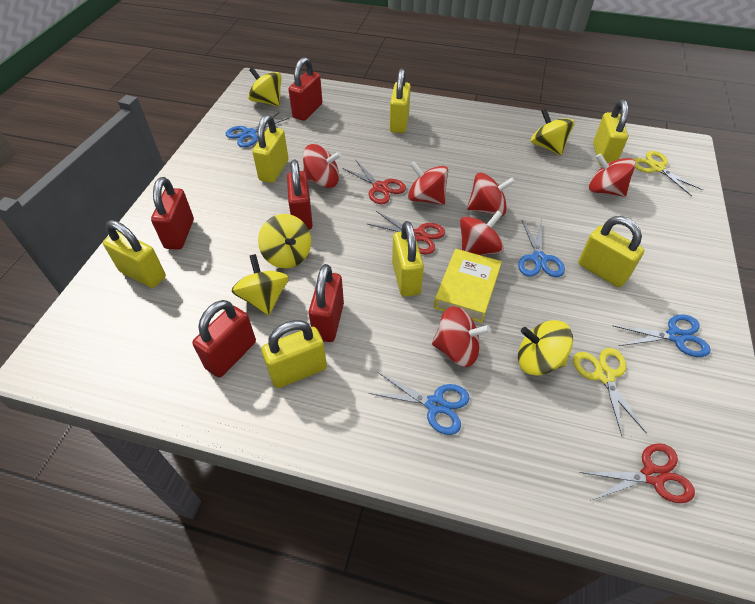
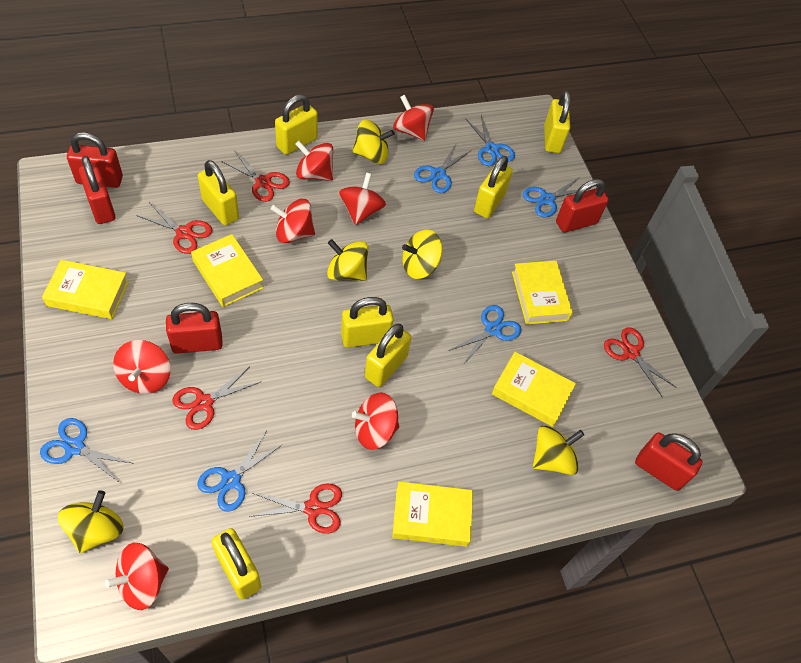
blue scissors: 4 -> 6
red scissors: 3 -> 5
red spinning top: 6 -> 7
yellow book: 1 -> 5
yellow scissors: 2 -> 0

